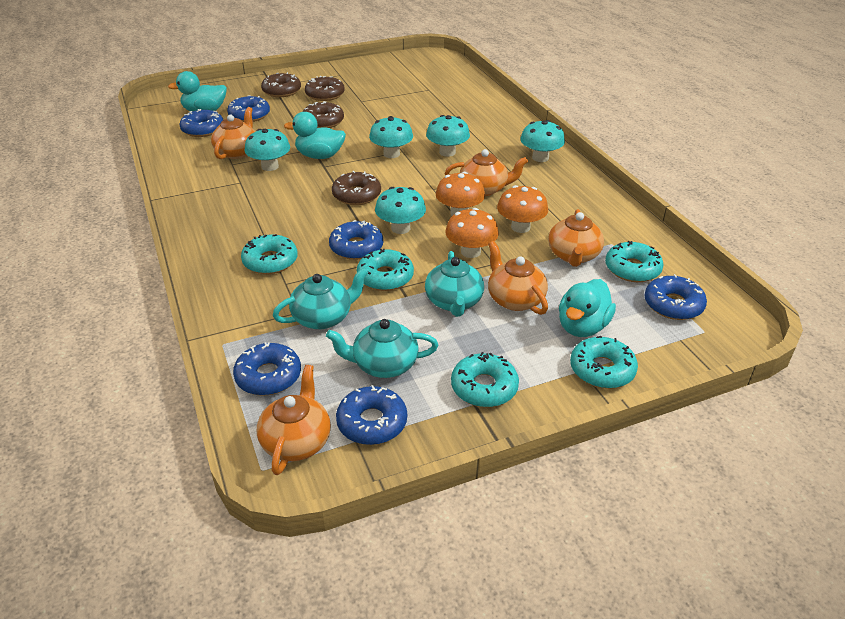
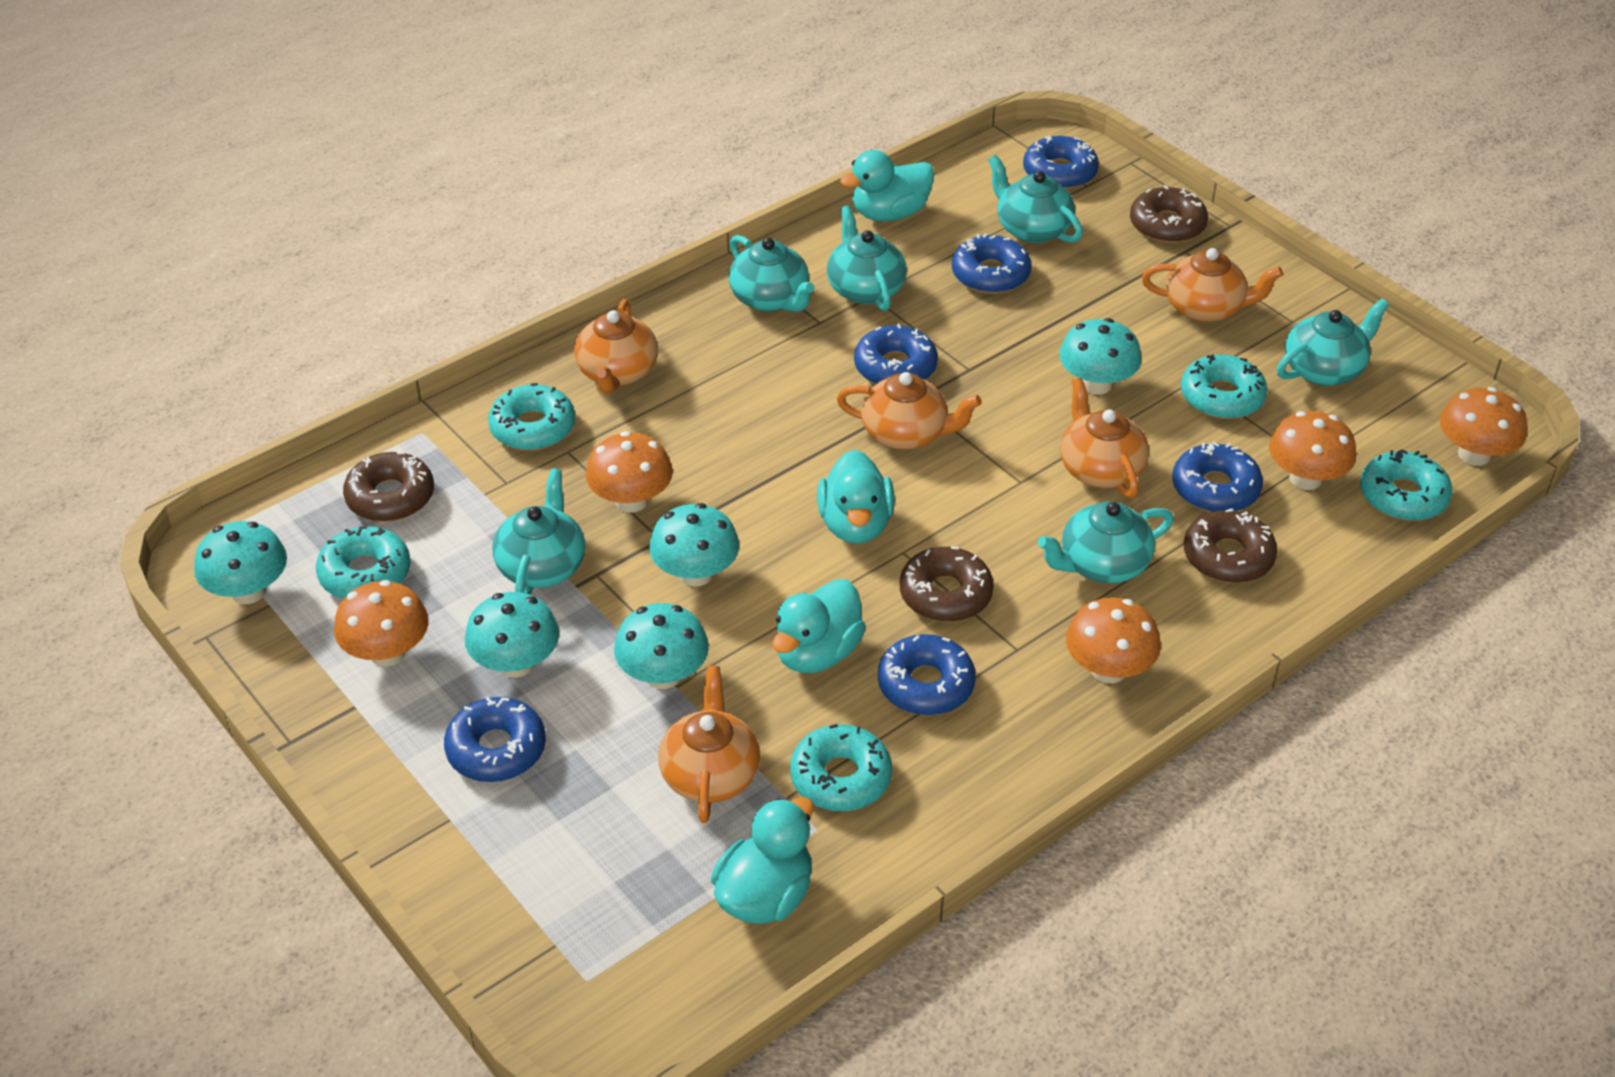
orange mushroom: 3 -> 5
turquoise duck: 3 -> 4
turquoise teapot: 3 -> 6

